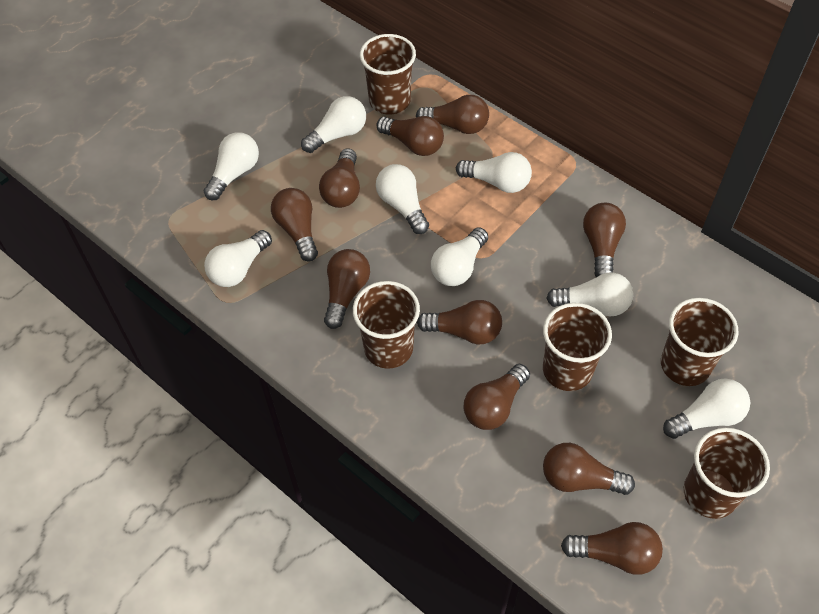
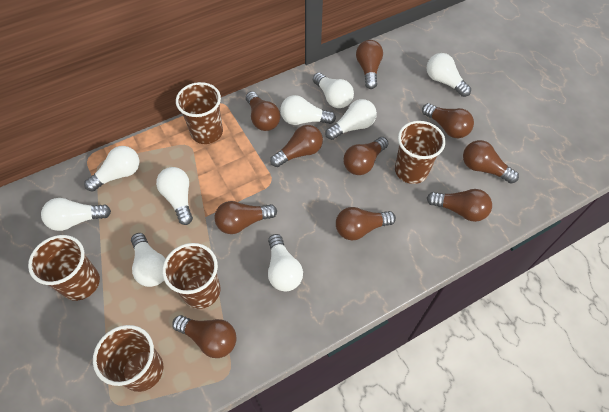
white light bulb: 8 -> 9

